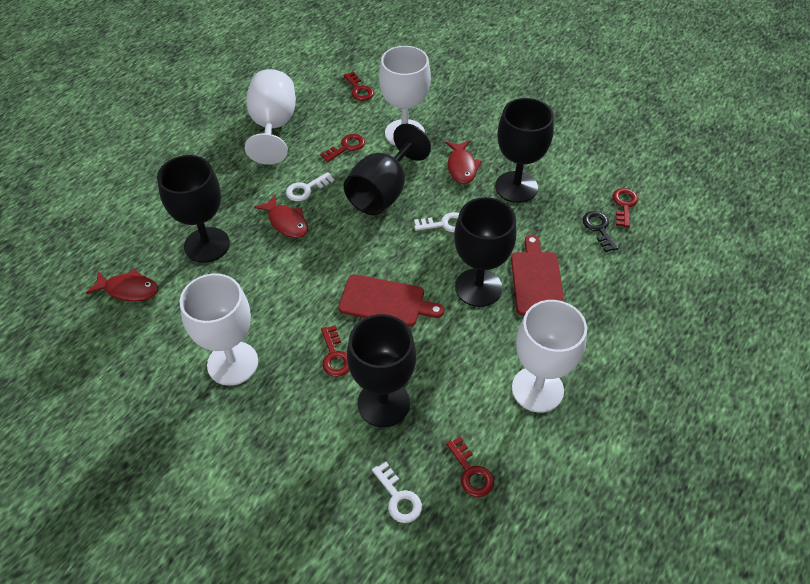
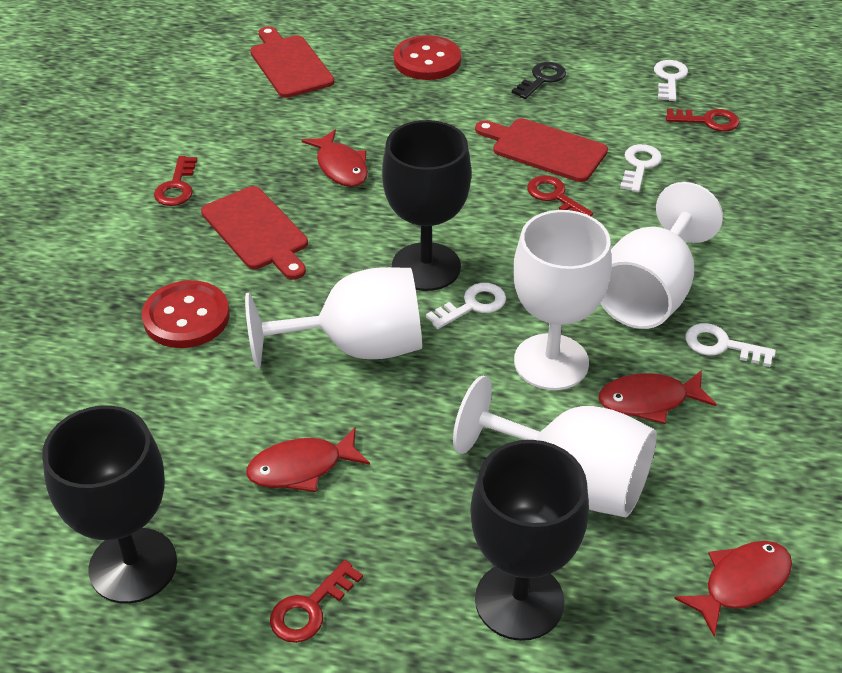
black goblet: 5 -> 3
red button: 0 -> 2
red cutting board: 2 -> 3
red fish: 3 -> 4
red key: 5 -> 4
white key: 3 -> 4

